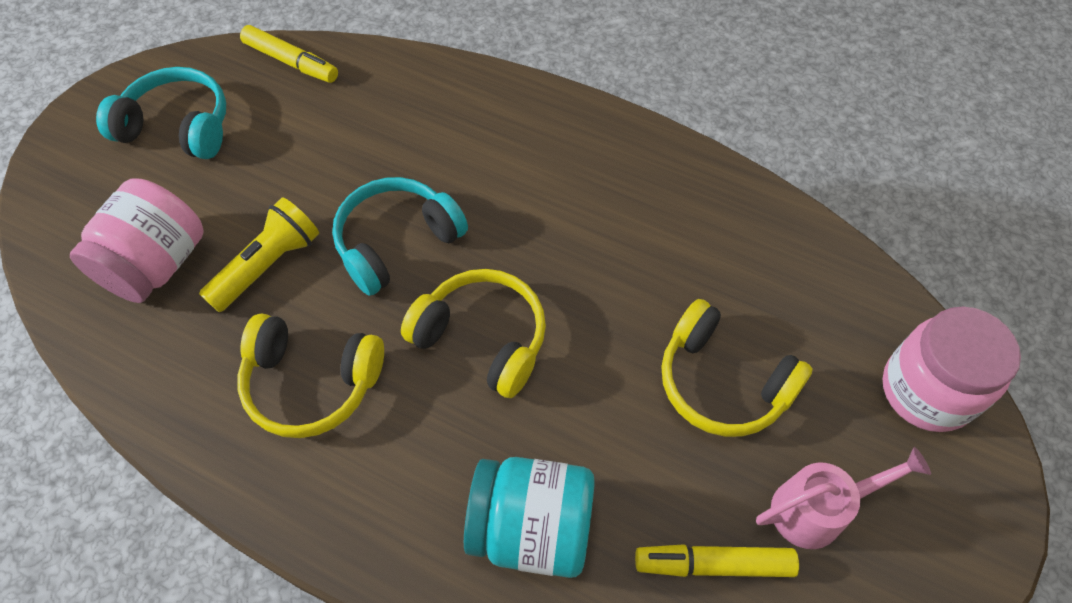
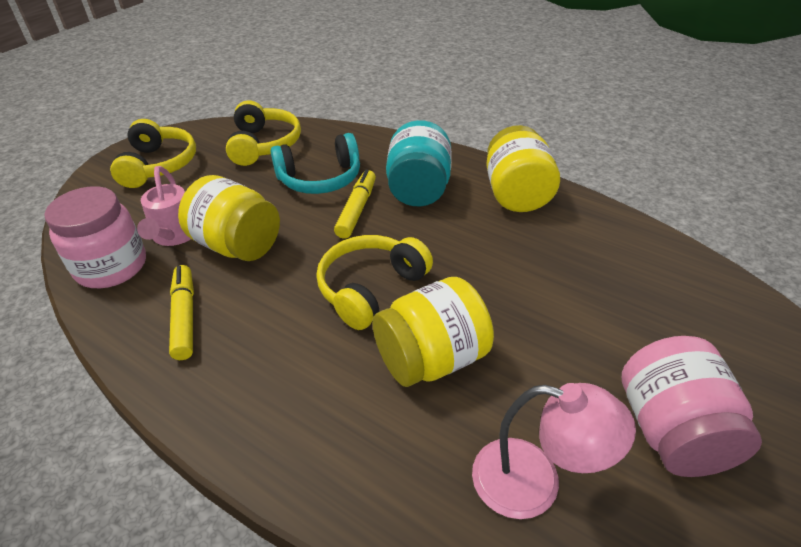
pink lamp: 0 -> 1
turquoise headphones: 2 -> 1
yellow flashlight: 1 -> 0
yellow jar: 0 -> 3

